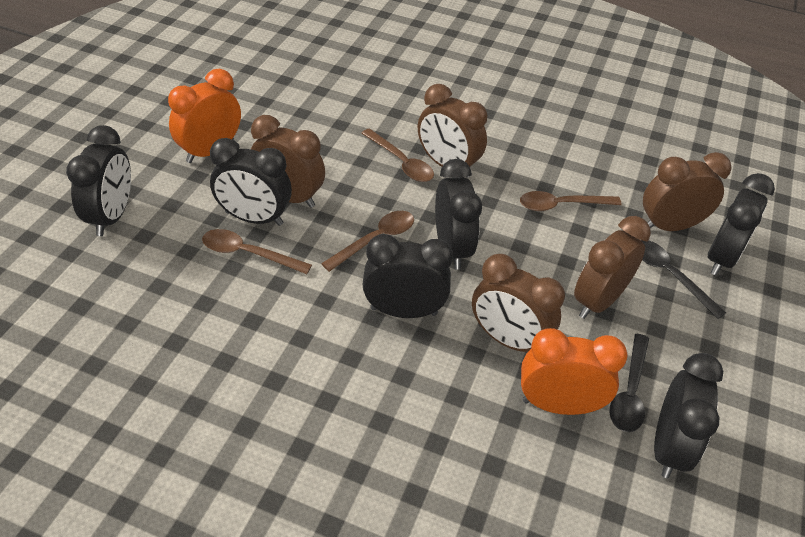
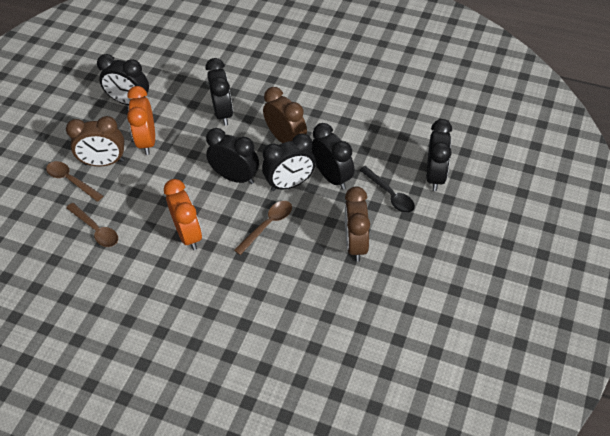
black spoon: 2 -> 1
brown clock: 5 -> 3
brown spoon: 4 -> 3

